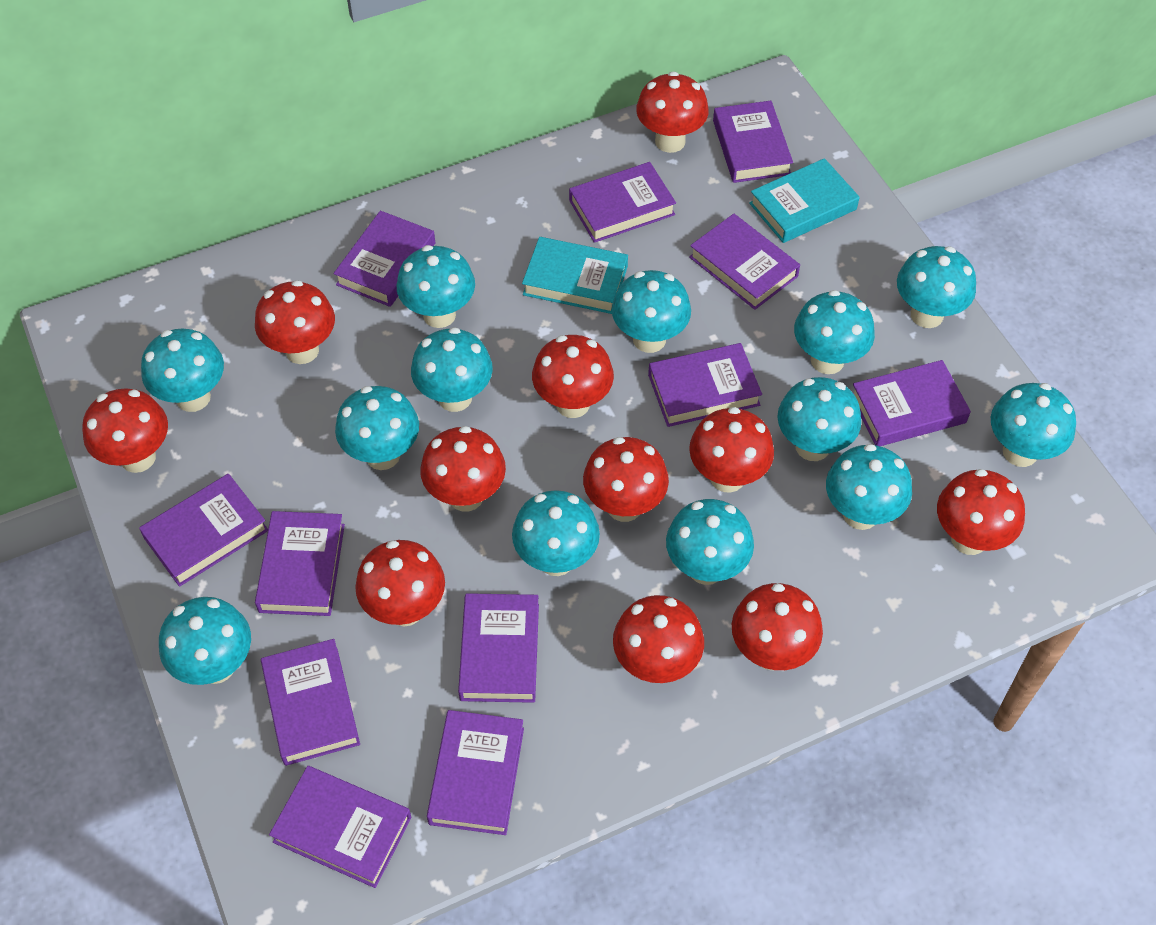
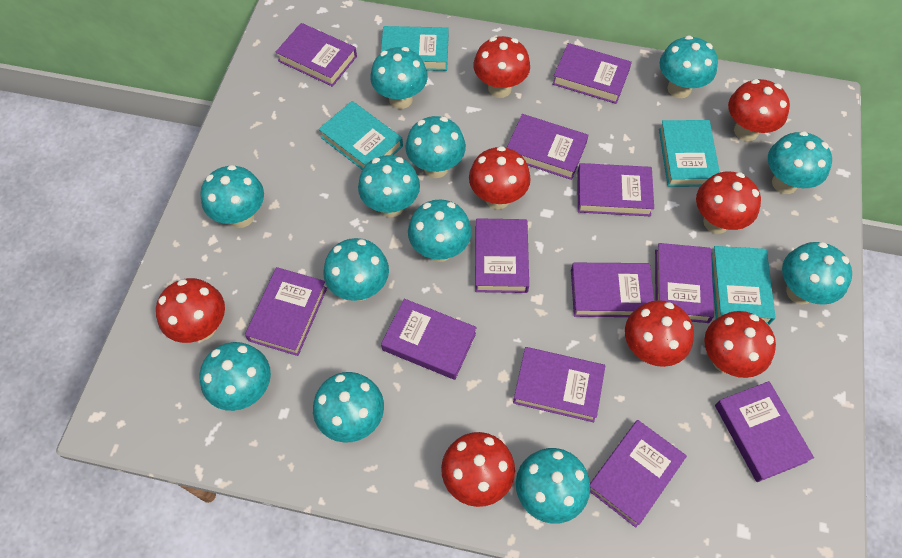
red mushroom: 11 -> 8
turquoise book: 2 -> 4
turquoise mushroom: 13 -> 12

